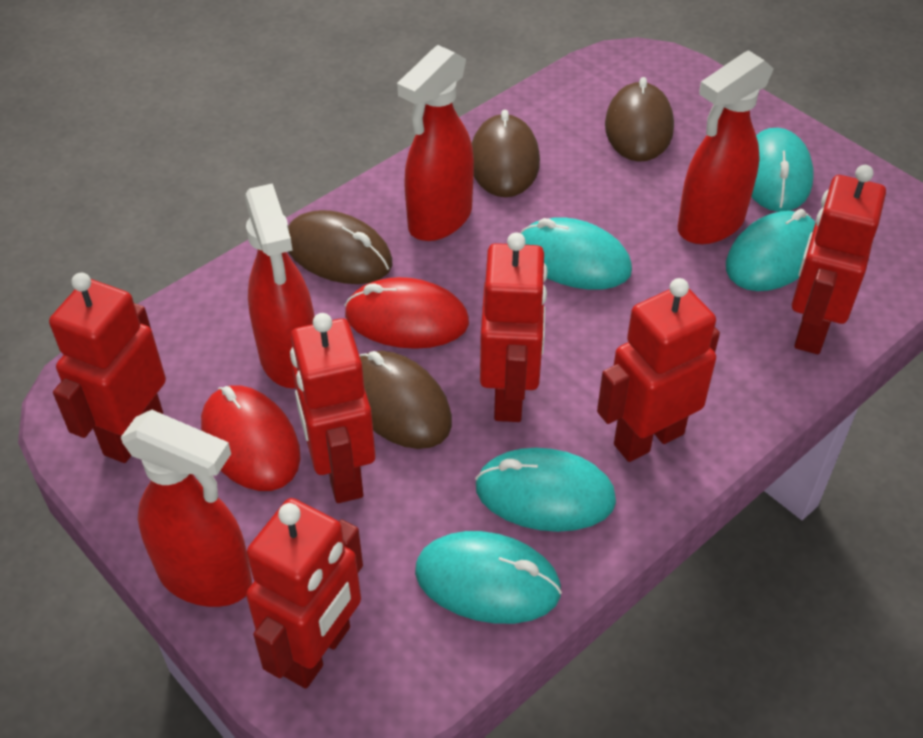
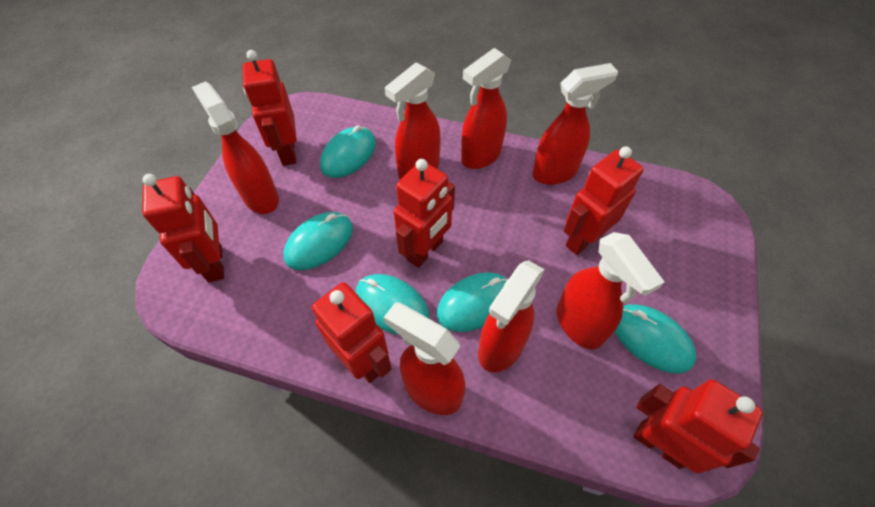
brown mouse: 4 -> 0
red mouse: 2 -> 0
red spray bottle: 4 -> 7

